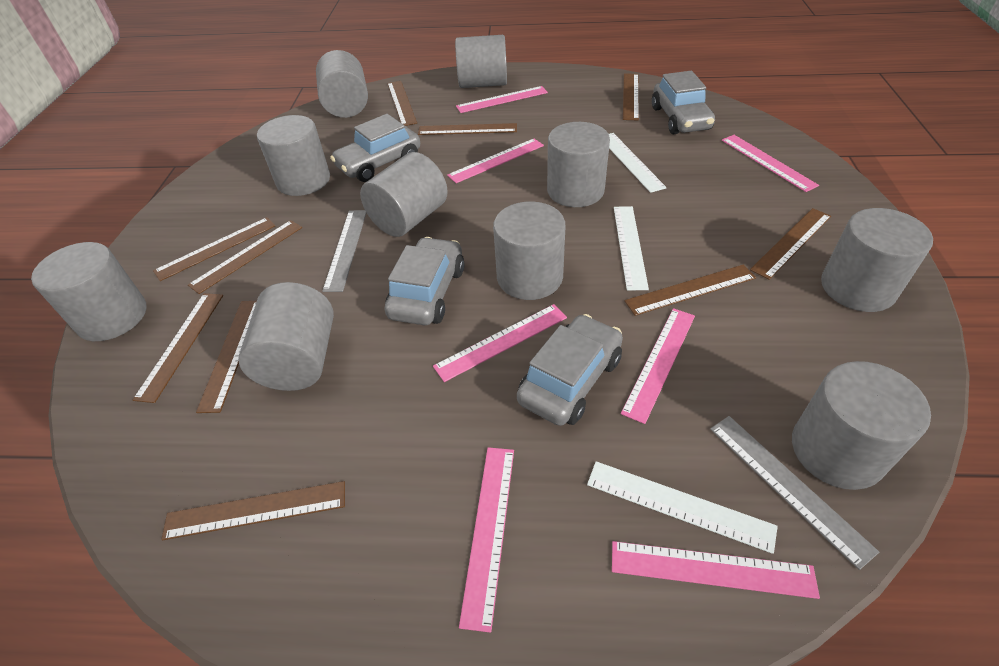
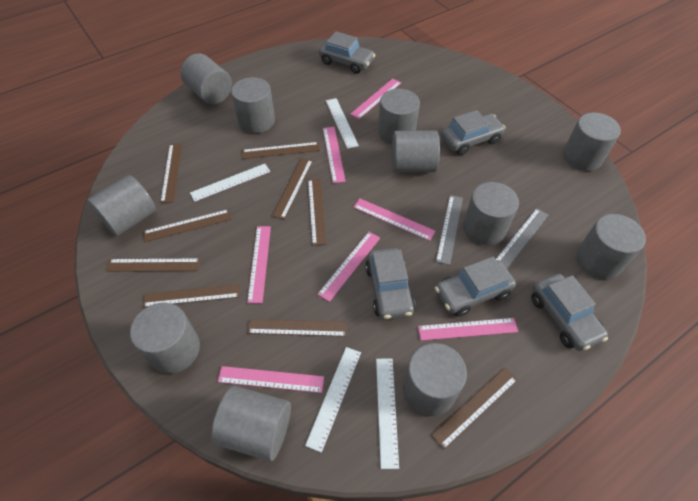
brown ruler: 10 -> 9
grey car: 4 -> 5
grey cylinder: 10 -> 11
white ruler: 3 -> 4

